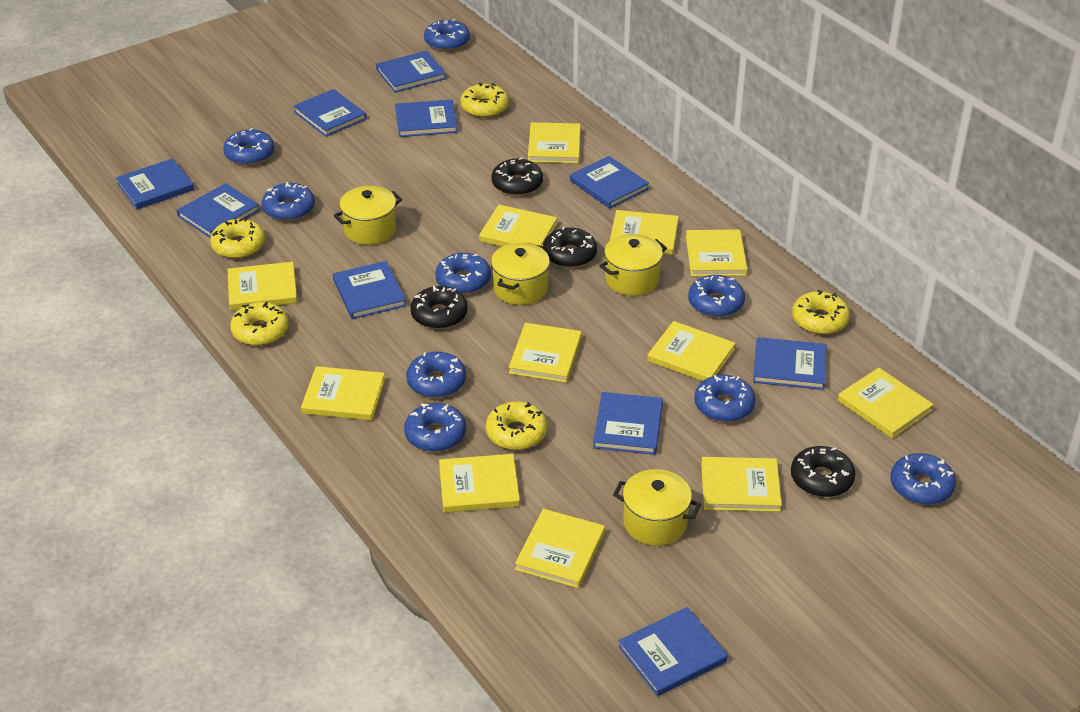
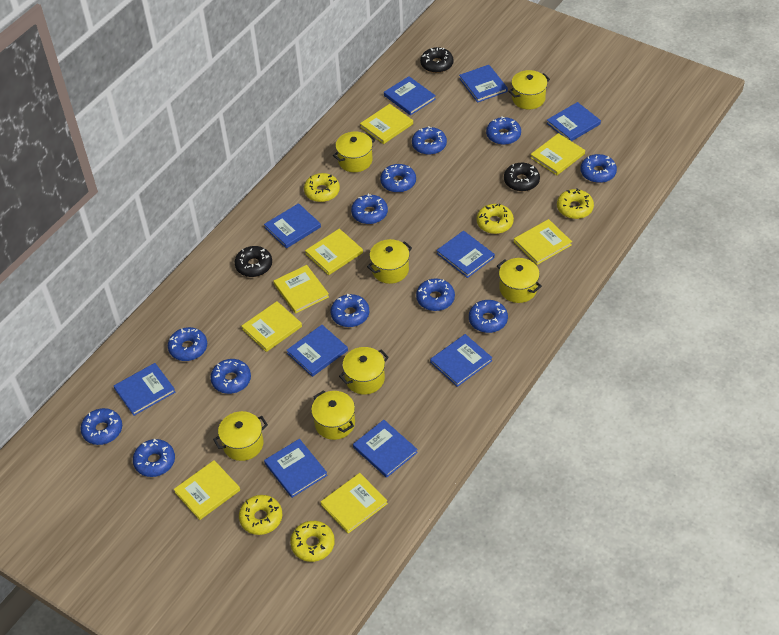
black donut: 4 -> 3
blue donut: 9 -> 12
yellow book: 12 -> 8
yellow pot: 4 -> 7

